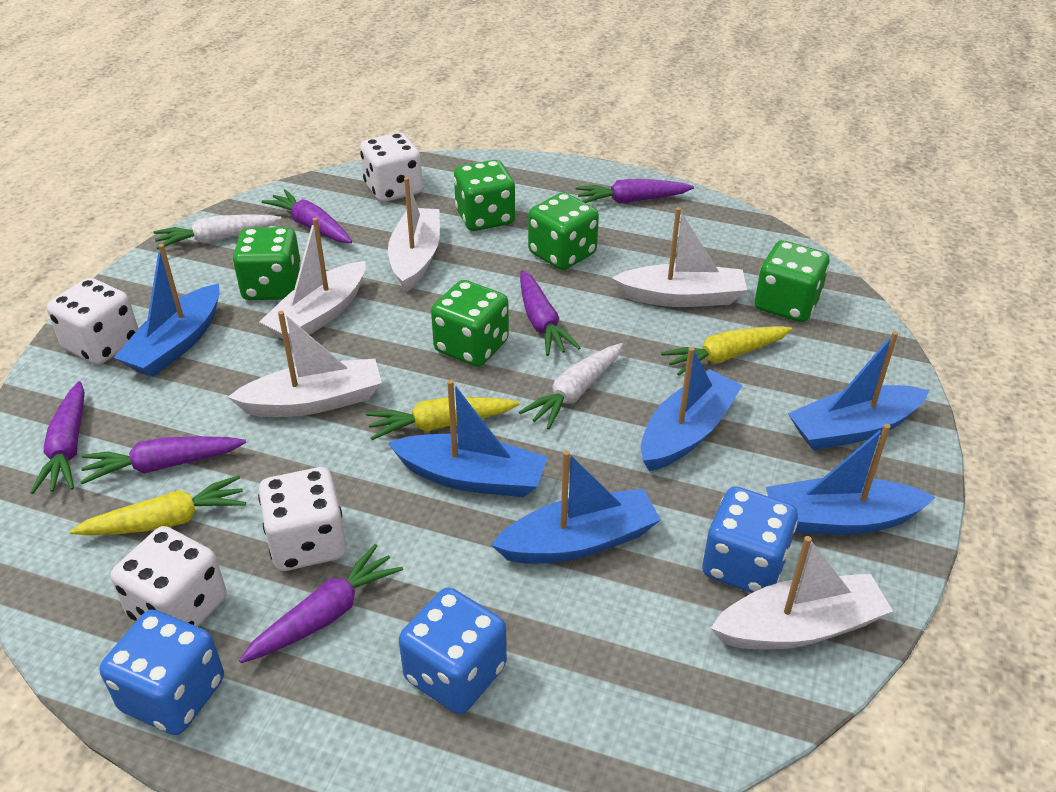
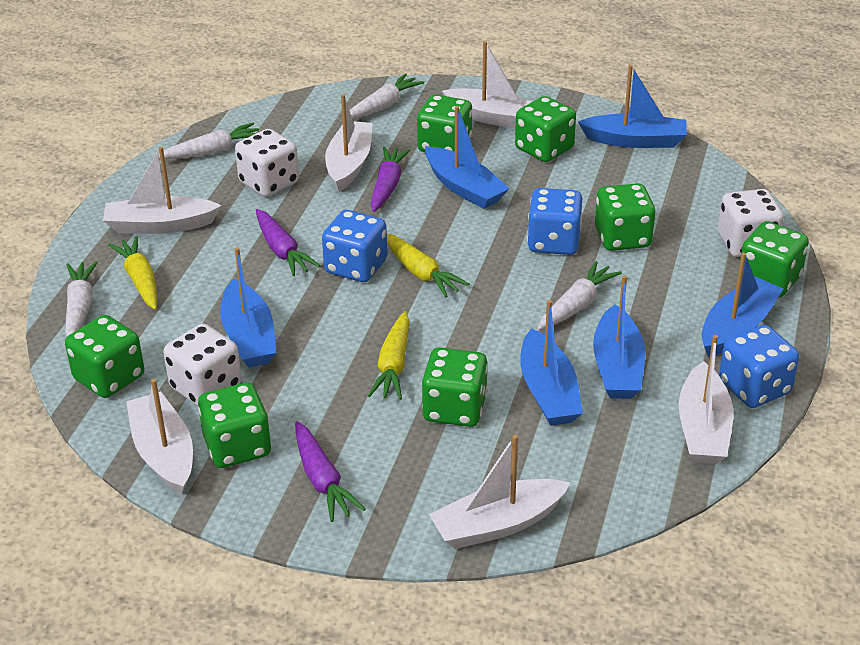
green dice: 5 -> 7
purple carrot: 6 -> 3
white boat: 5 -> 6
white carrot: 2 -> 4
white dice: 4 -> 3

